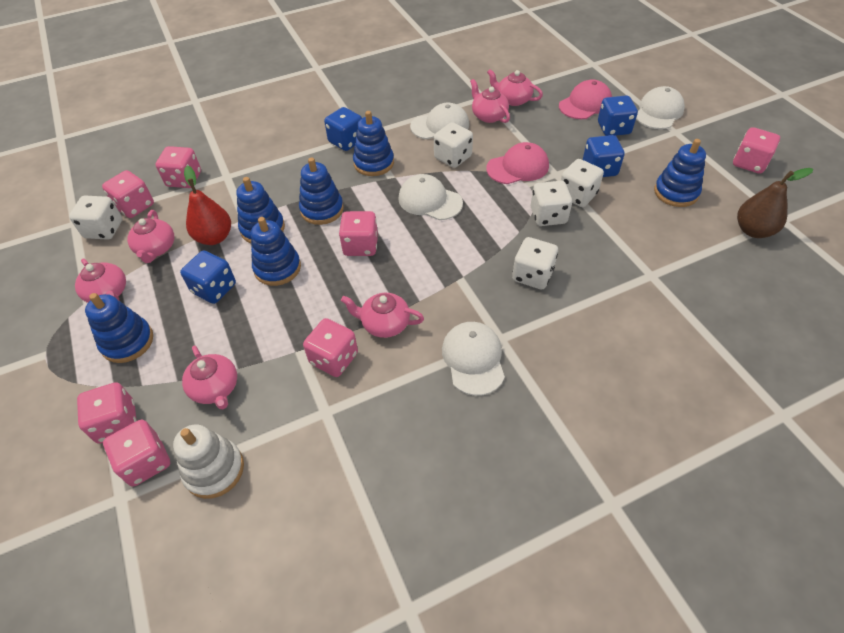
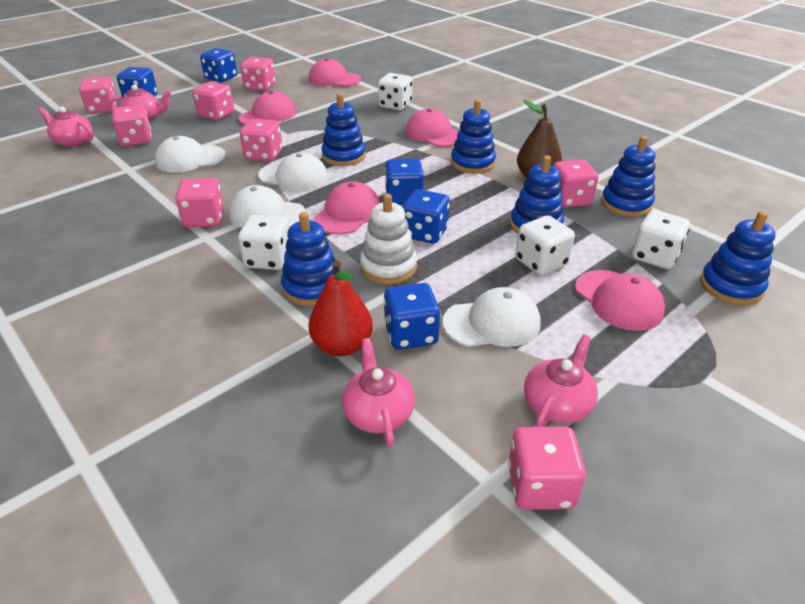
blue dice: 4 -> 5
pink cap: 2 -> 5
pink dice: 7 -> 8
pink teapot: 6 -> 4
white dice: 5 -> 4

